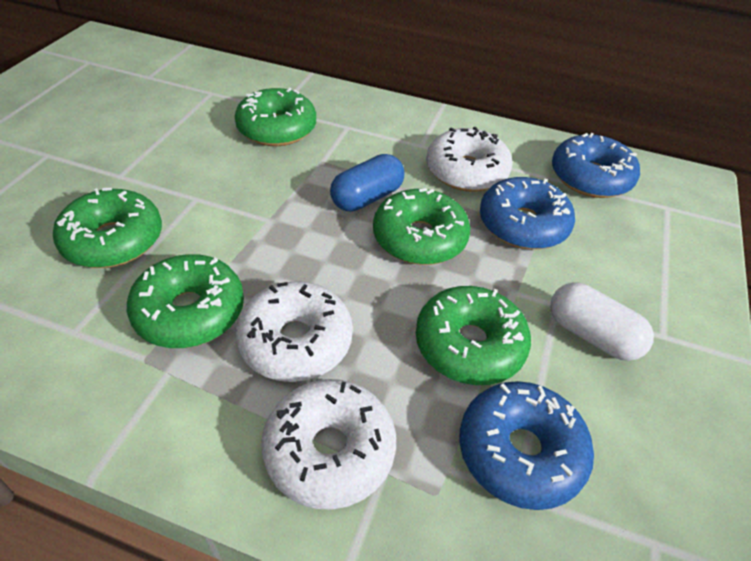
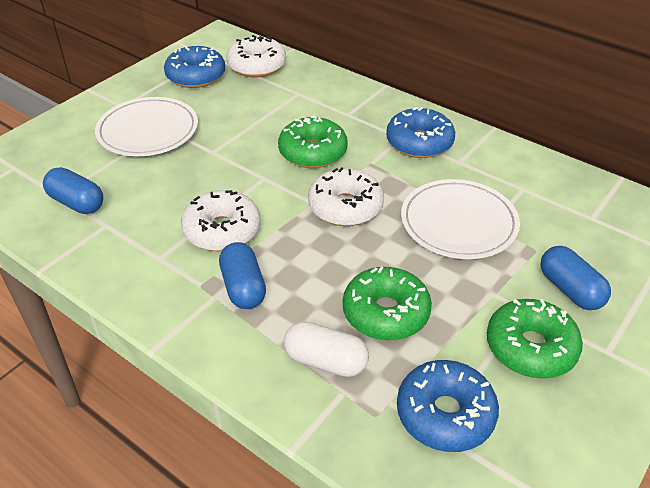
blue capsule: 1 -> 3
green donut: 5 -> 3
white plate: 0 -> 2

